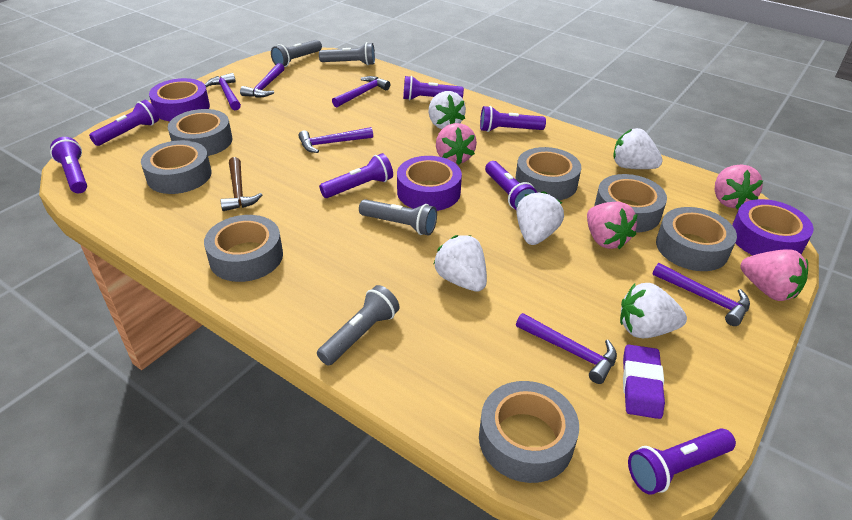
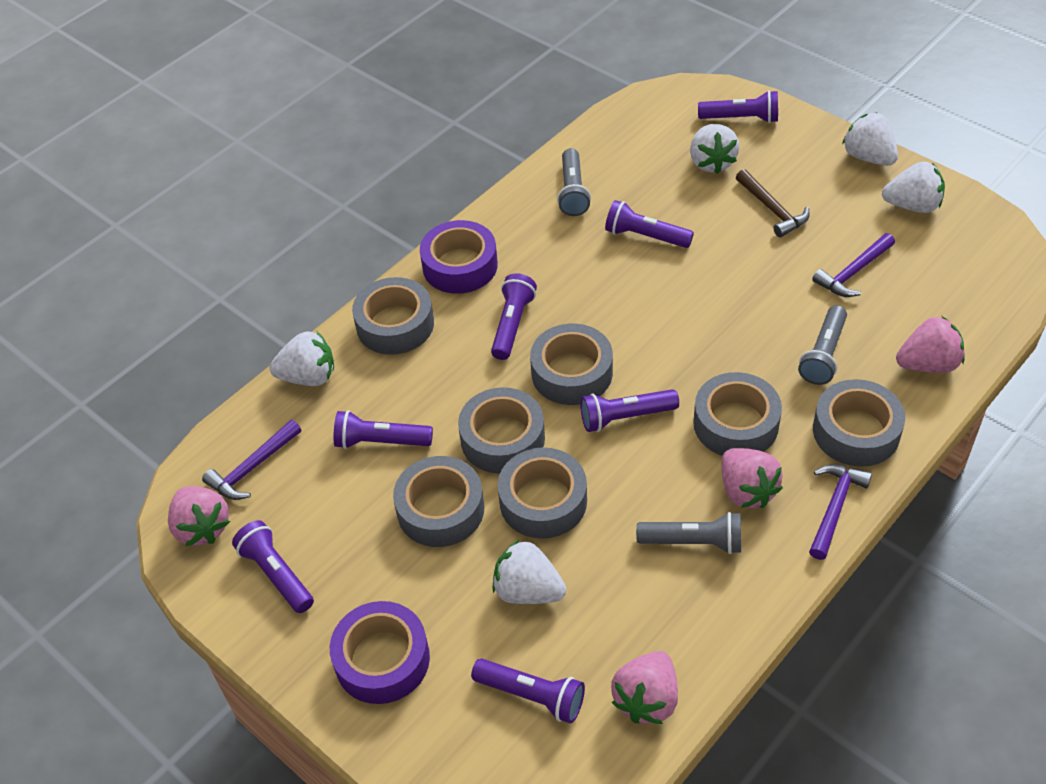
grey flashlight: 4 -> 3
purple eraser: 1 -> 0
purple hammer: 6 -> 3
purple tape: 3 -> 2

